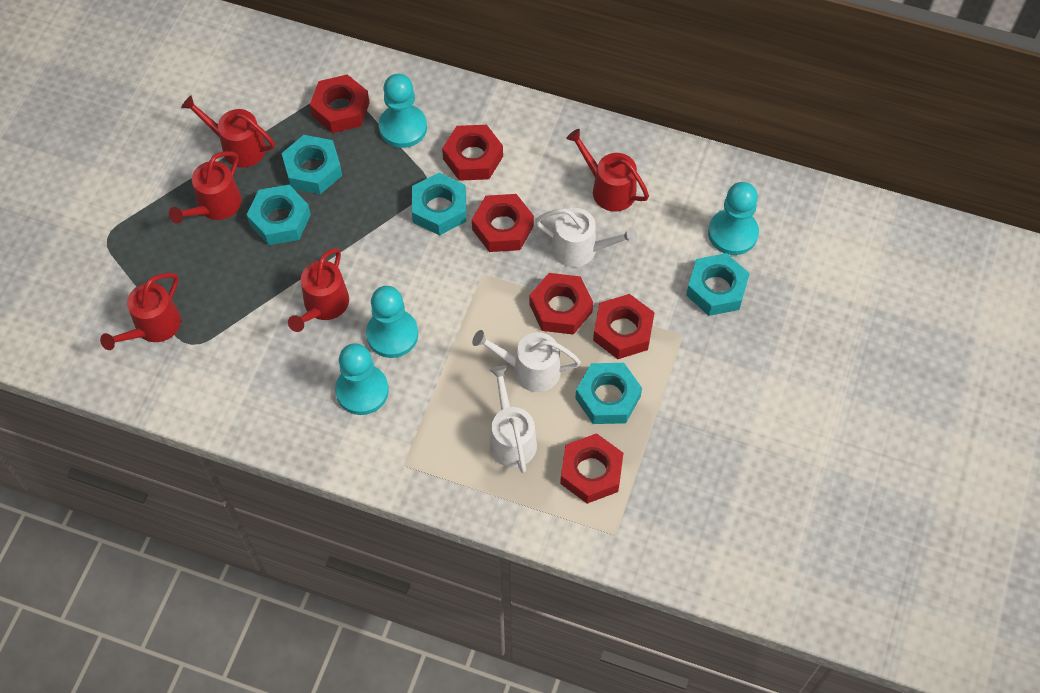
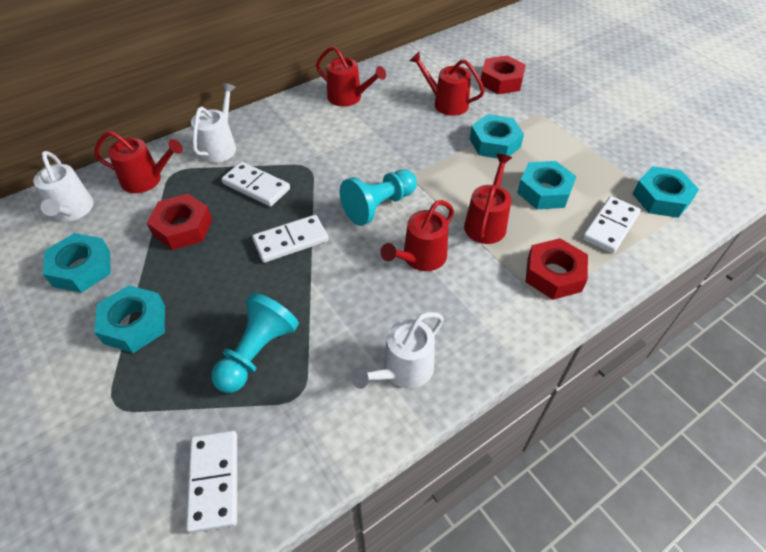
red nut: 6 -> 3
turquoise pawn: 4 -> 2
white domino: 0 -> 4

